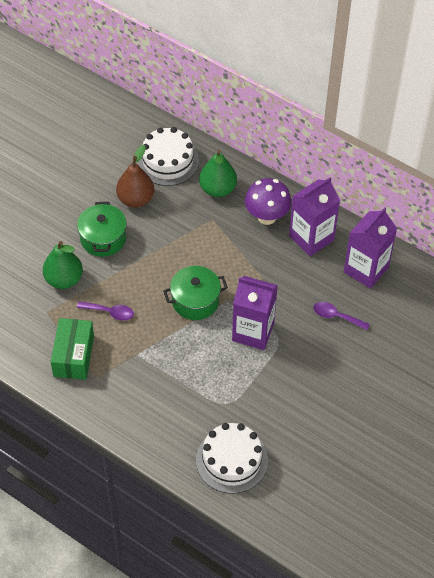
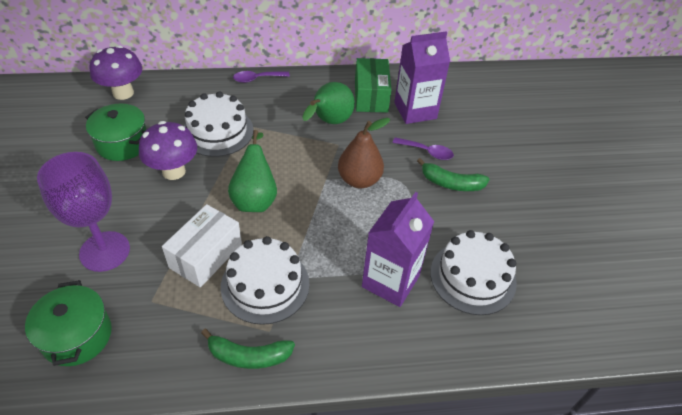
green banana: 0 -> 2
purple carton: 3 -> 2
purple goblet: 0 -> 1
purple mushroom: 1 -> 2
white box: 0 -> 1
white cake: 2 -> 3

